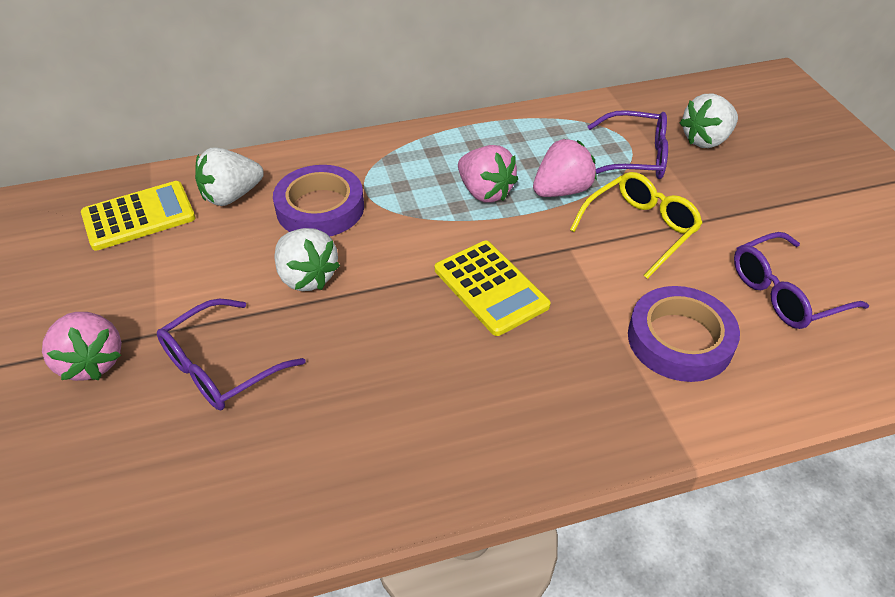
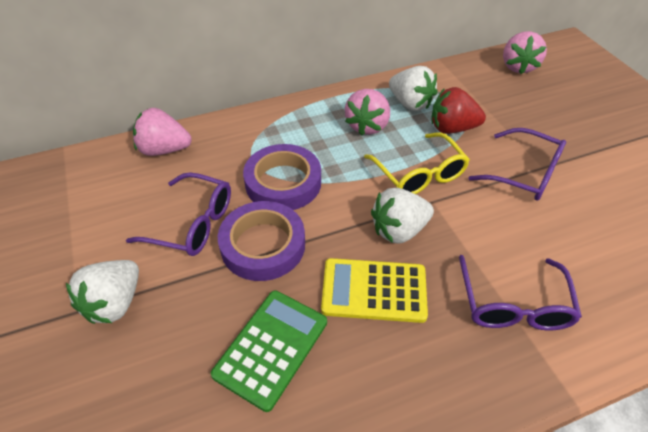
green calculator: 0 -> 1
red strawberry: 0 -> 1
yellow calculator: 2 -> 1

